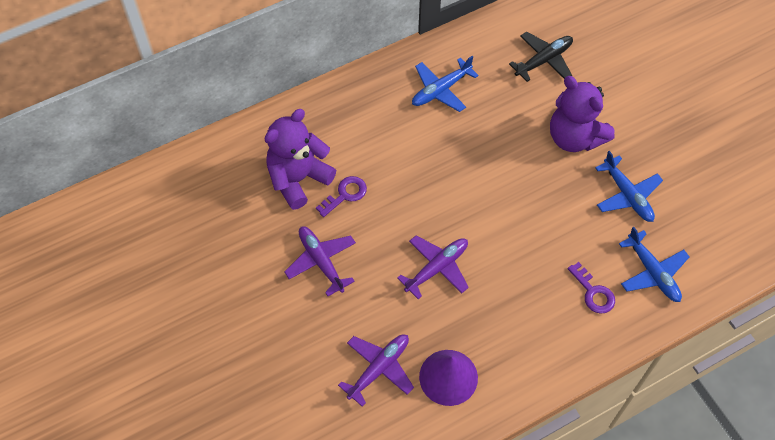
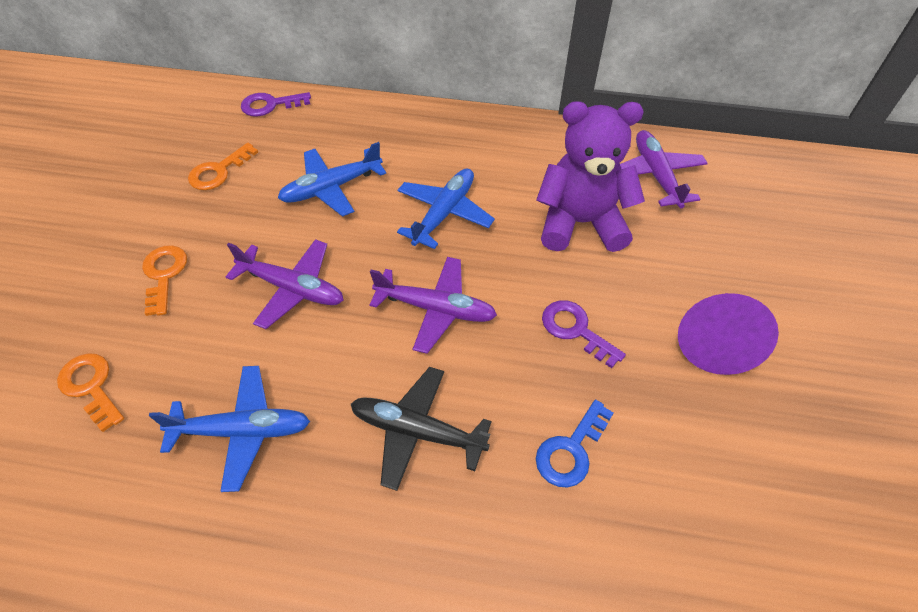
blue key: 0 -> 1
orange key: 0 -> 3
purple teddy bear: 2 -> 1

